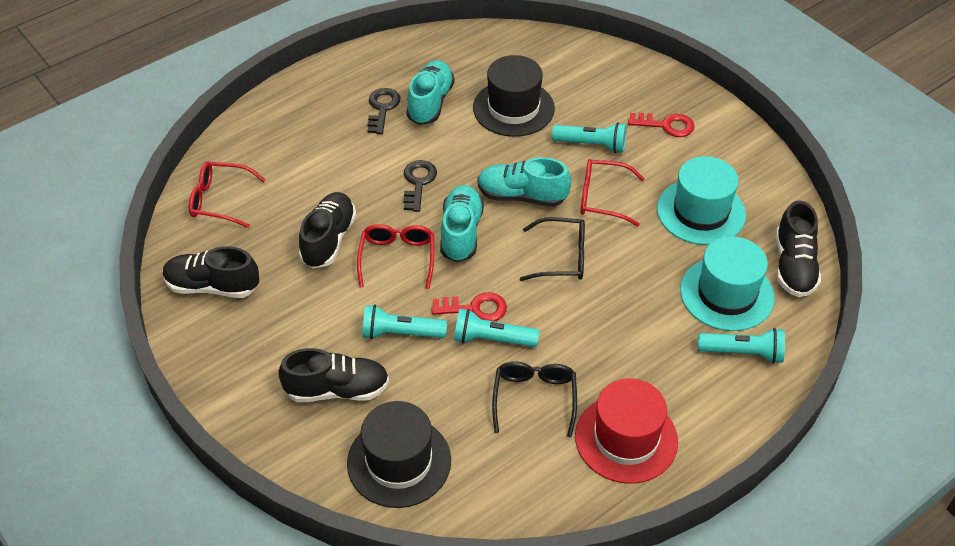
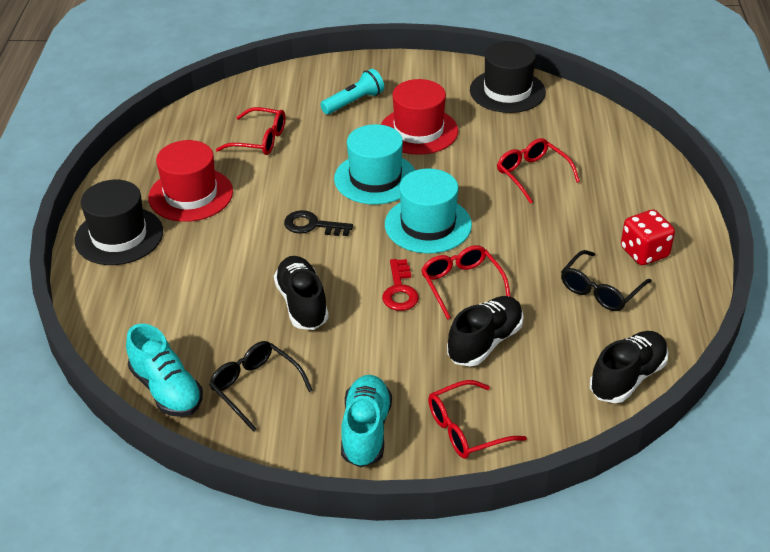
black key: 2 -> 1
black shoe: 4 -> 3
red dice: 0 -> 1
red glasses: 3 -> 4
red hat: 1 -> 2
red key: 2 -> 1
turquoise flashlight: 4 -> 1
turquoise shoe: 3 -> 2

